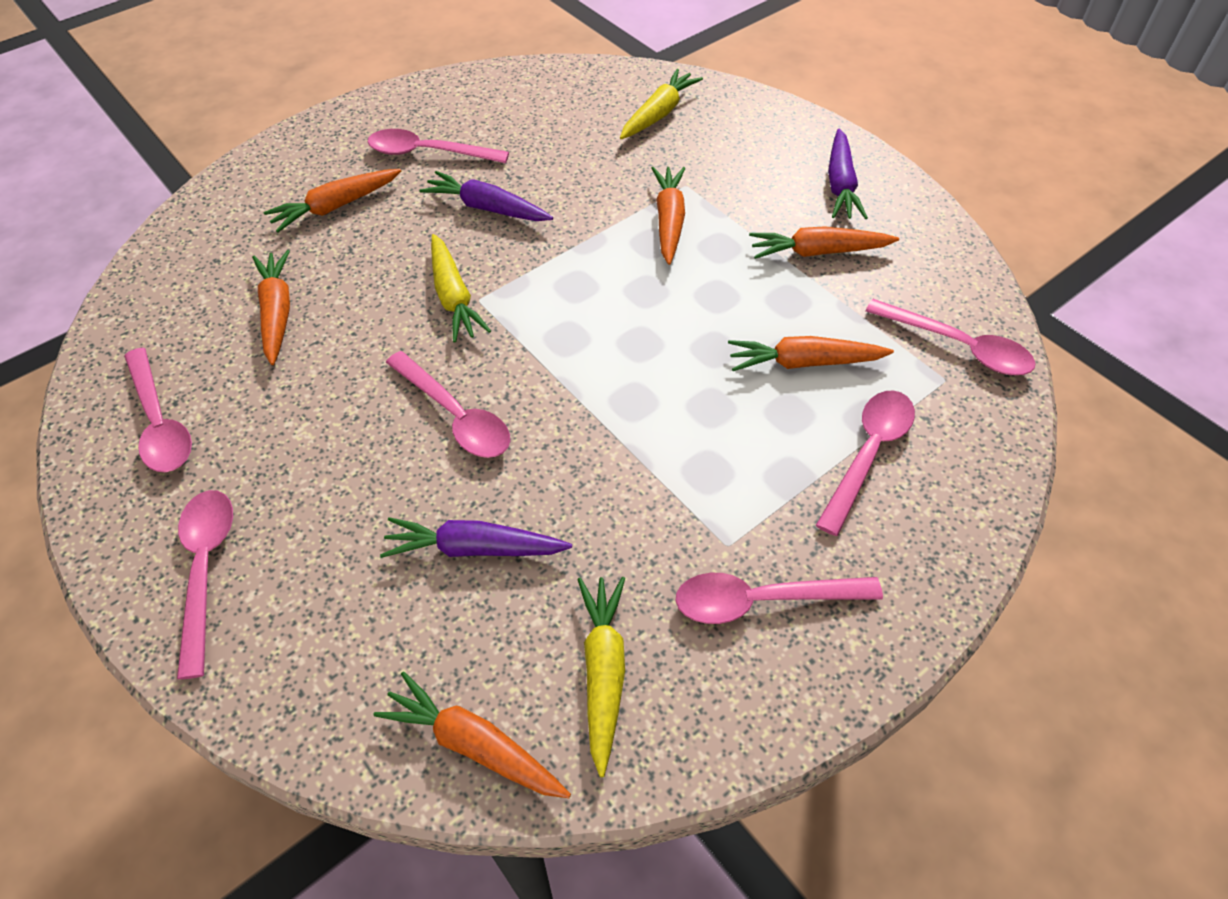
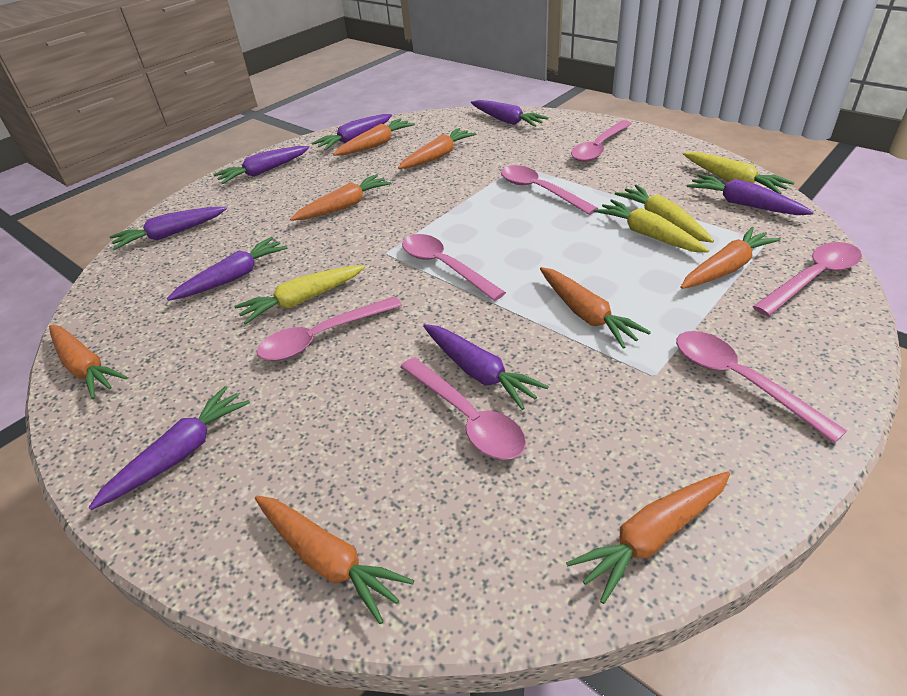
orange carrot: 6 -> 8
purple carrot: 3 -> 8
yellow carrot: 3 -> 4

